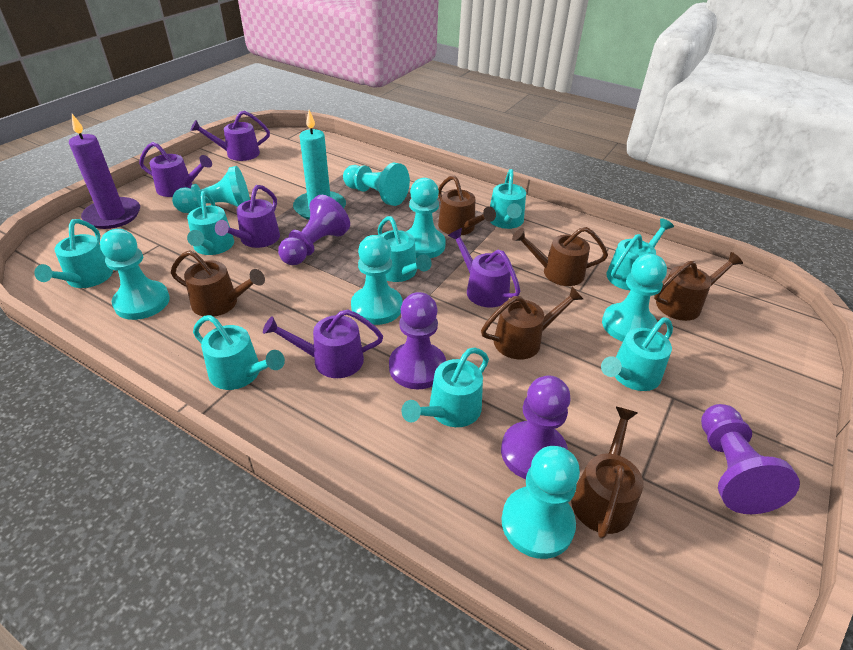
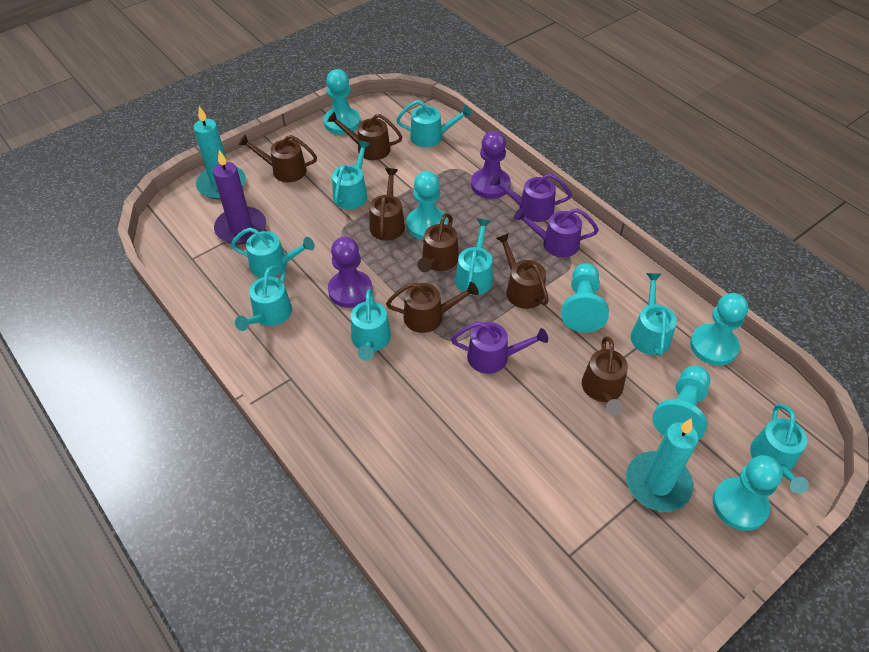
brown watering can: 6 -> 7
purple pawn: 4 -> 2
purple watering can: 5 -> 3
turquoise candle: 1 -> 2
turquoise pawn: 7 -> 6

